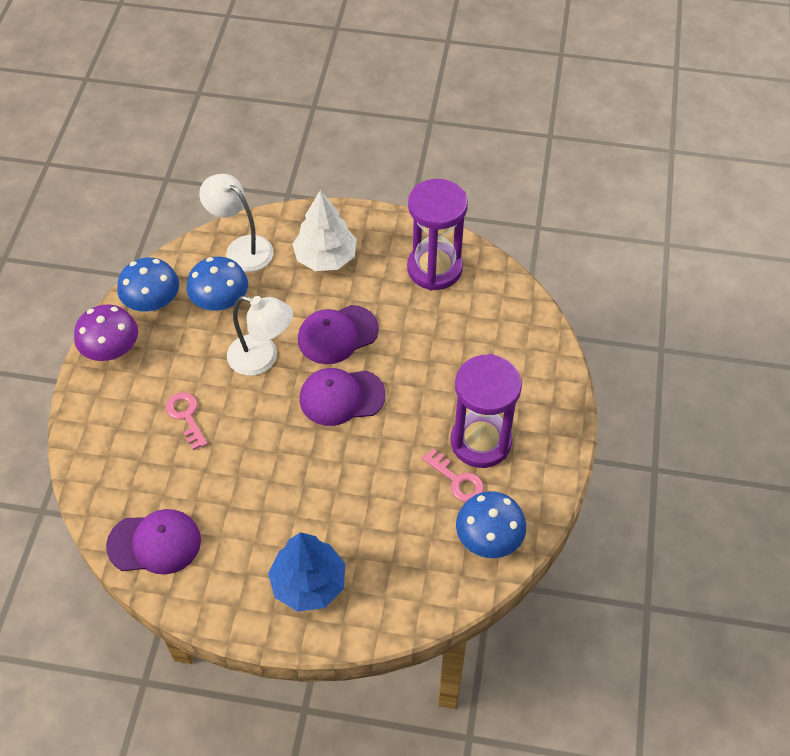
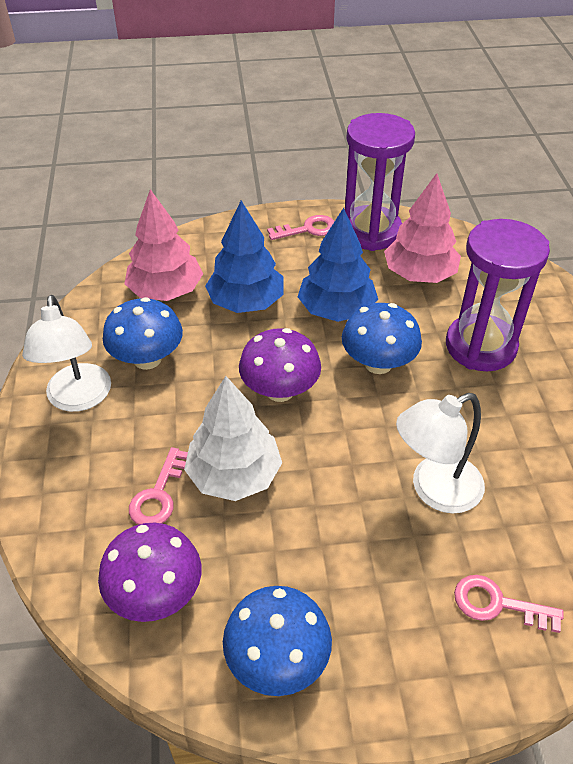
blue tree: 1 -> 2
pink key: 2 -> 3
pink tree: 0 -> 2
purple cap: 3 -> 0
purple mushroom: 1 -> 2

